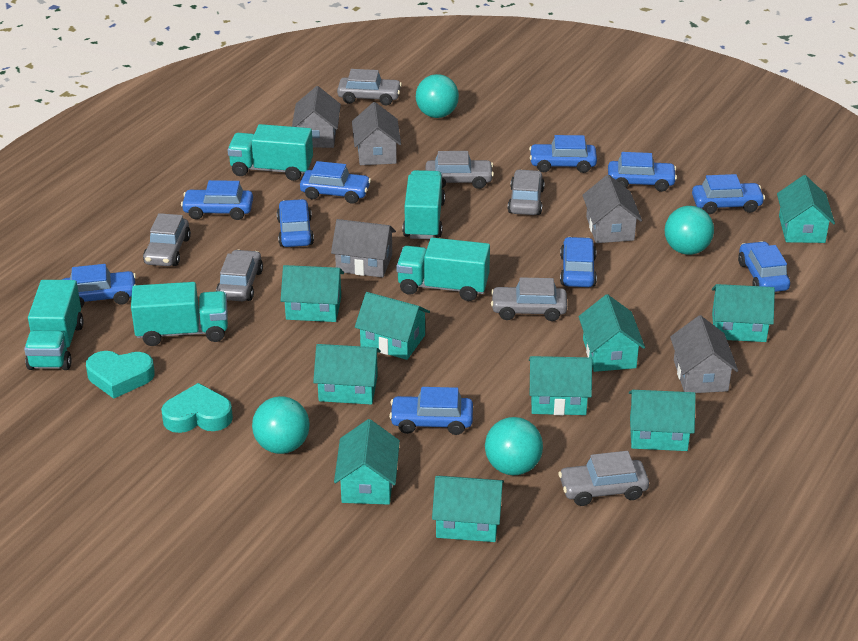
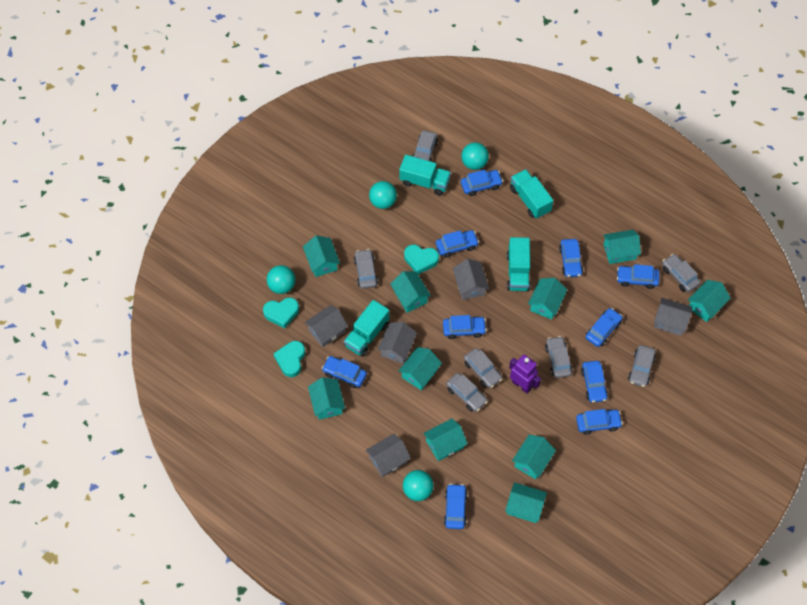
purple robot: 0 -> 1
turquoise heart: 2 -> 3
turquoise truck: 5 -> 4

